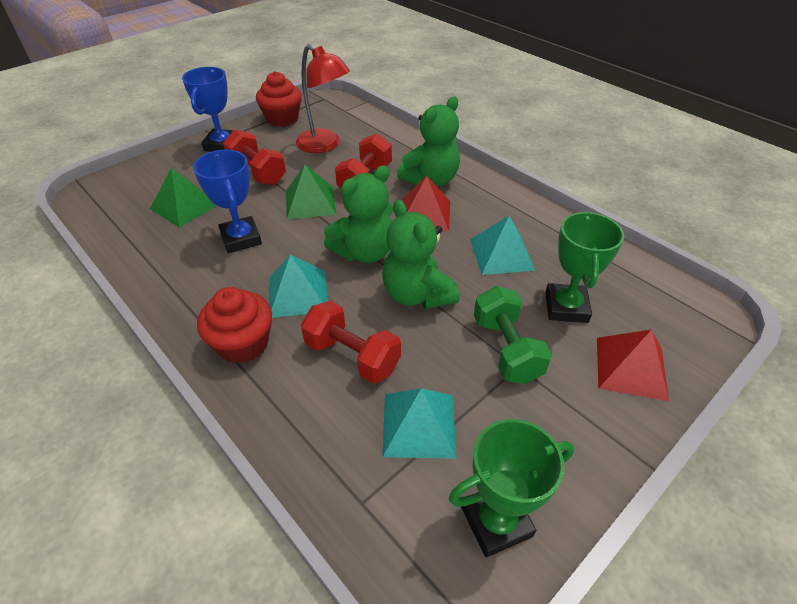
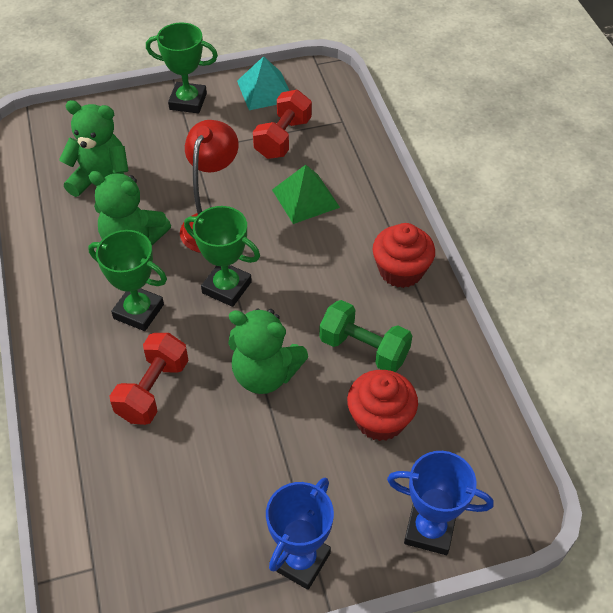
green pyramid: 2 -> 1
green trophy: 2 -> 3
red dumbbell: 3 -> 2
red pyramid: 2 -> 0
turquoise pyramid: 3 -> 1

